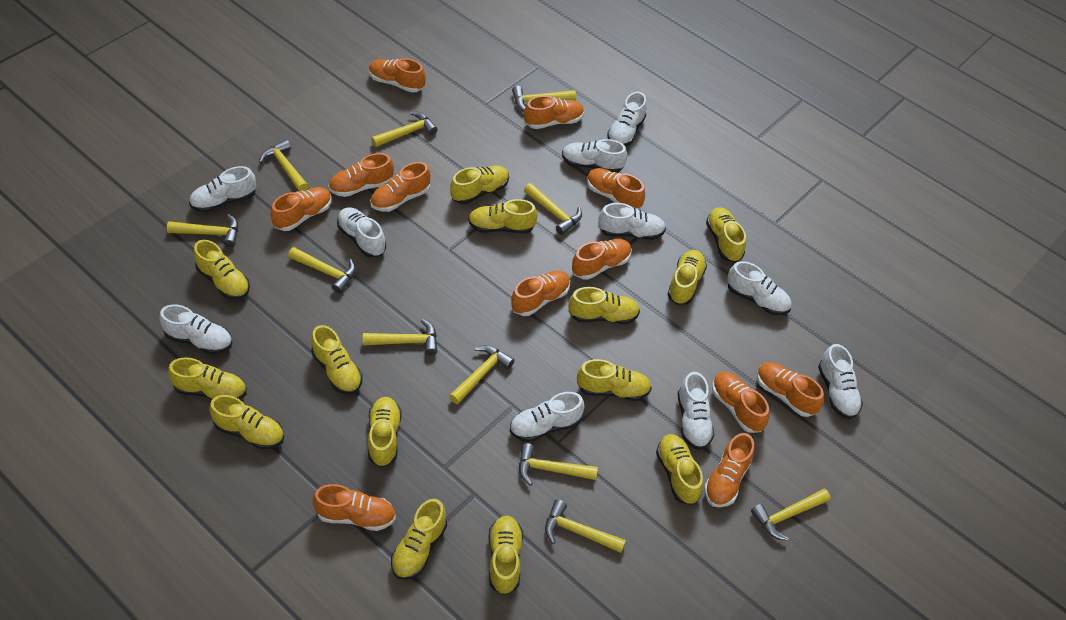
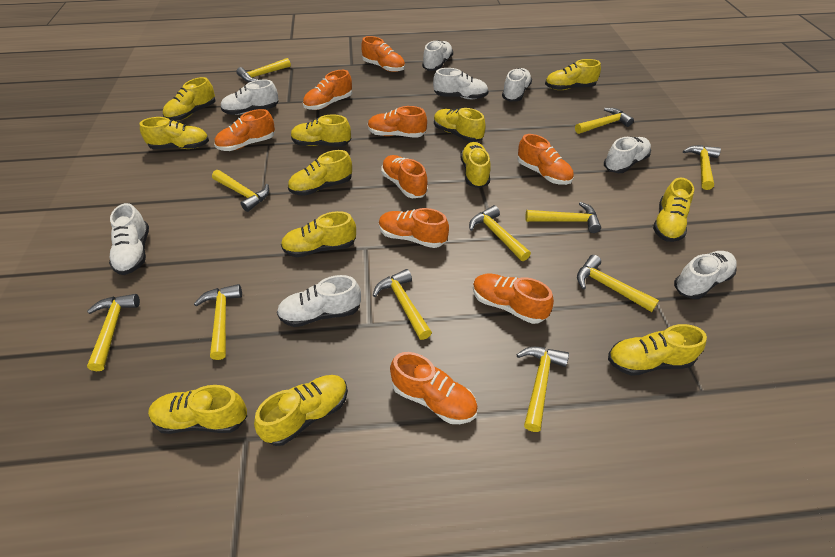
orange shoe: 12 -> 9
white shoe: 10 -> 8
yellow shoe: 14 -> 12

